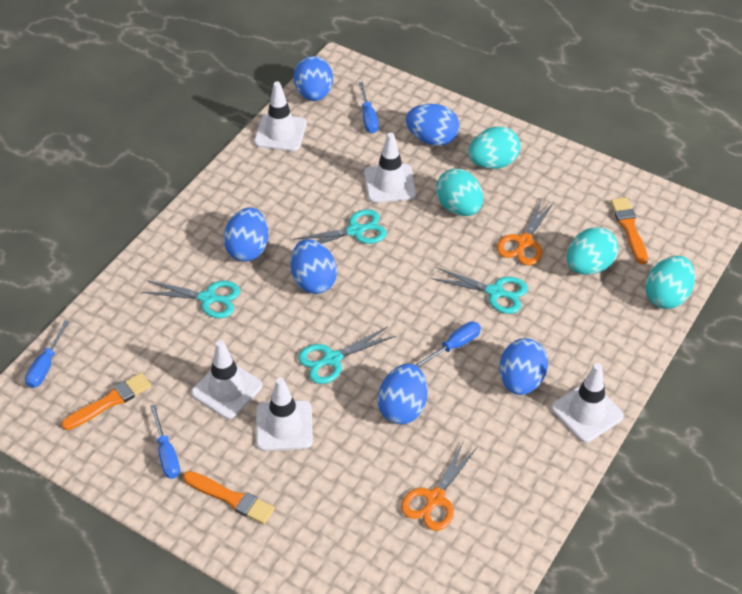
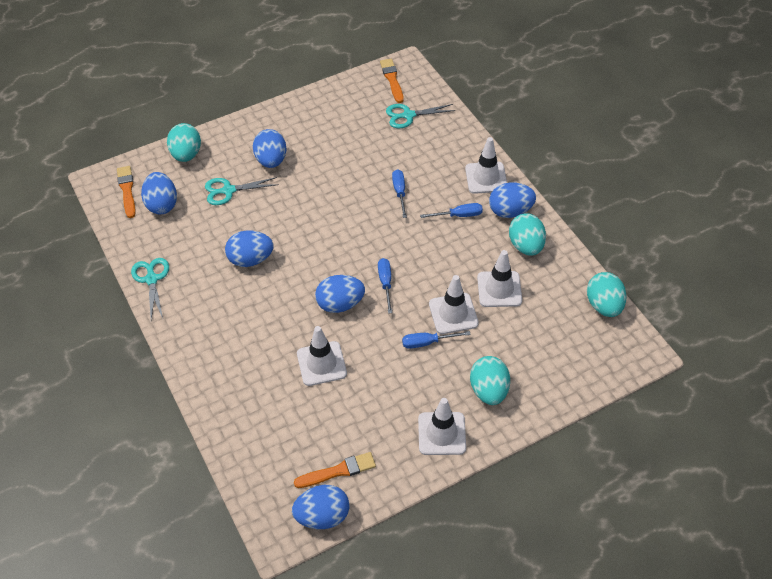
orange scissors: 2 -> 0
turquoise scissors: 4 -> 3

